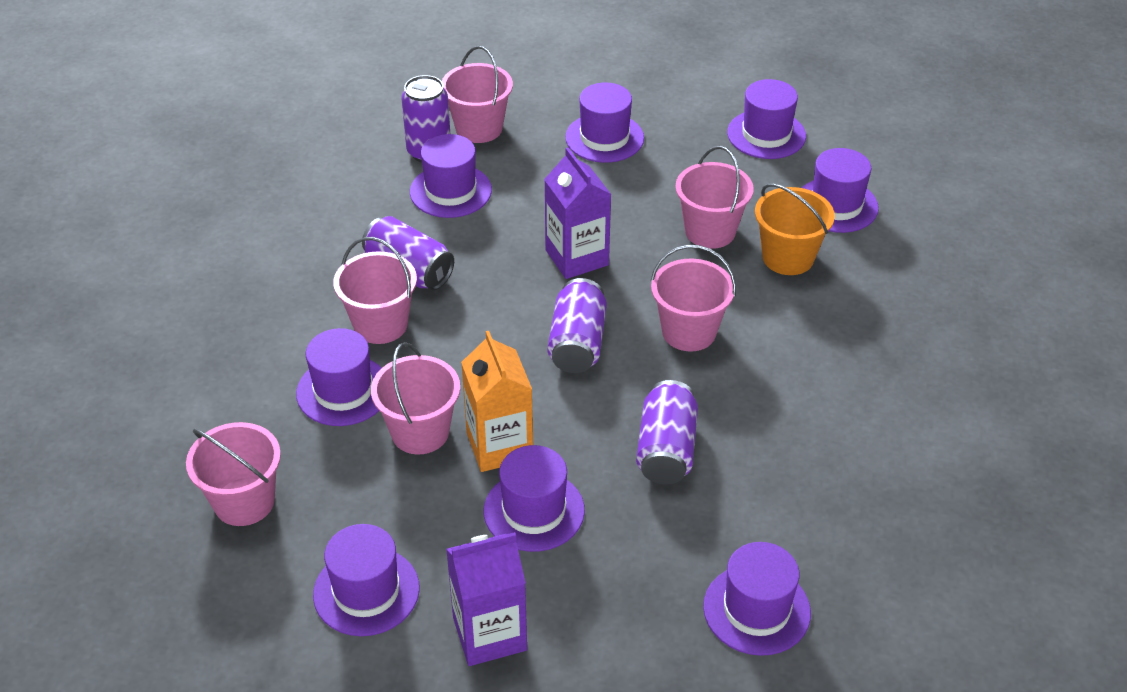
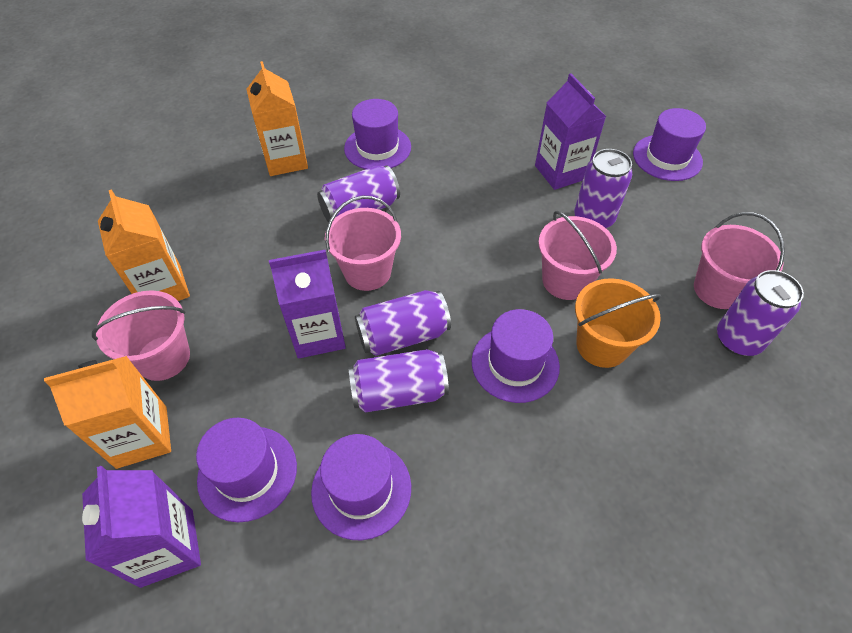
orange carton: 1 -> 3
pink bucket: 6 -> 4
purple can: 4 -> 5
purple carton: 2 -> 3
purple hat: 8 -> 5

